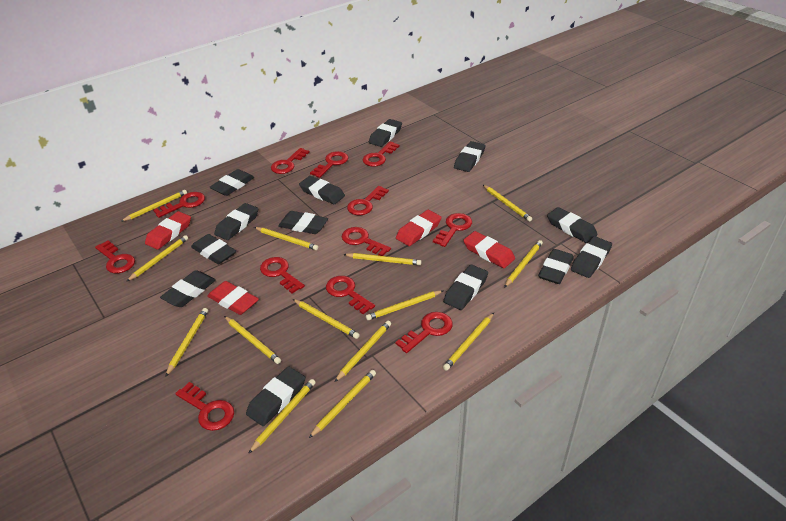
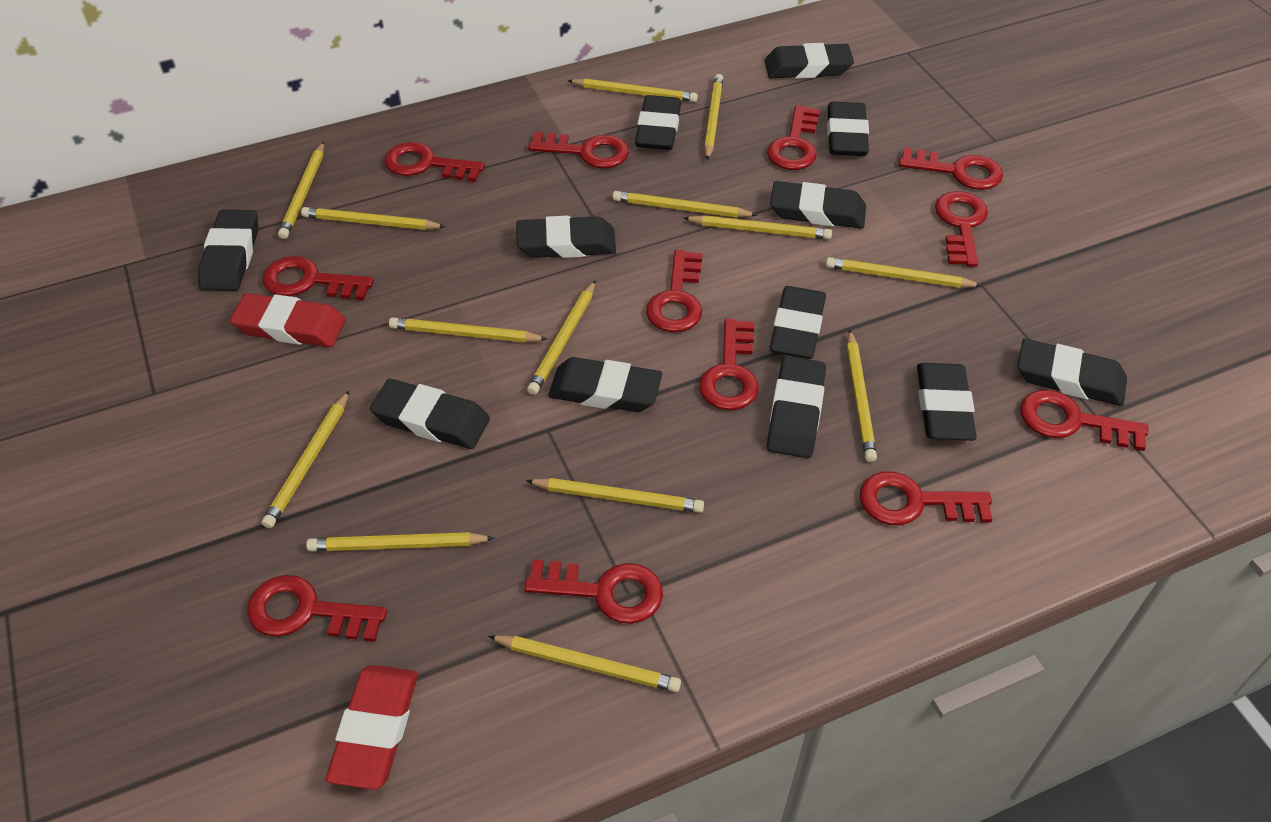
black eraser: 13 -> 12
red eraser: 4 -> 2

